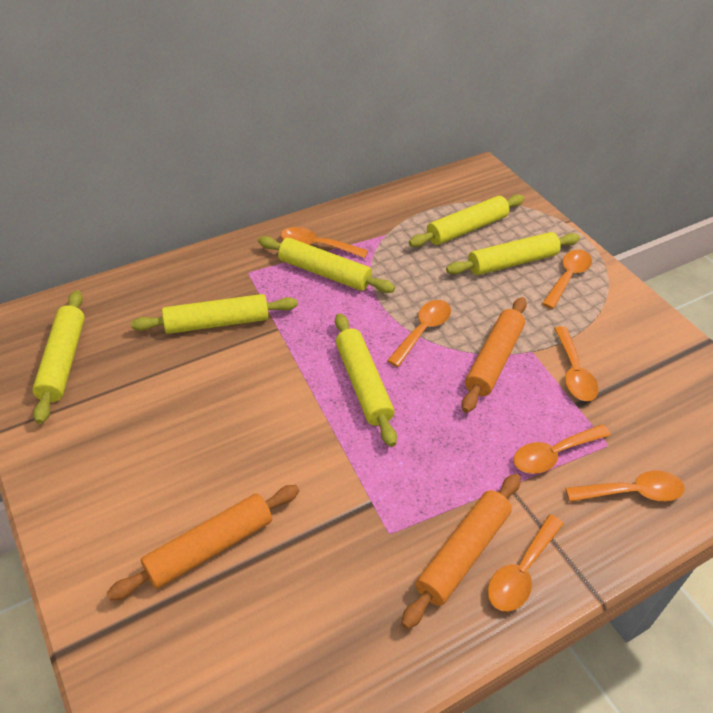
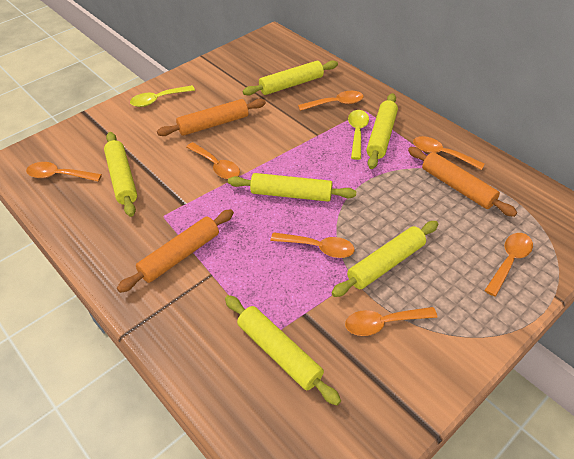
yellow spoon: 0 -> 2

